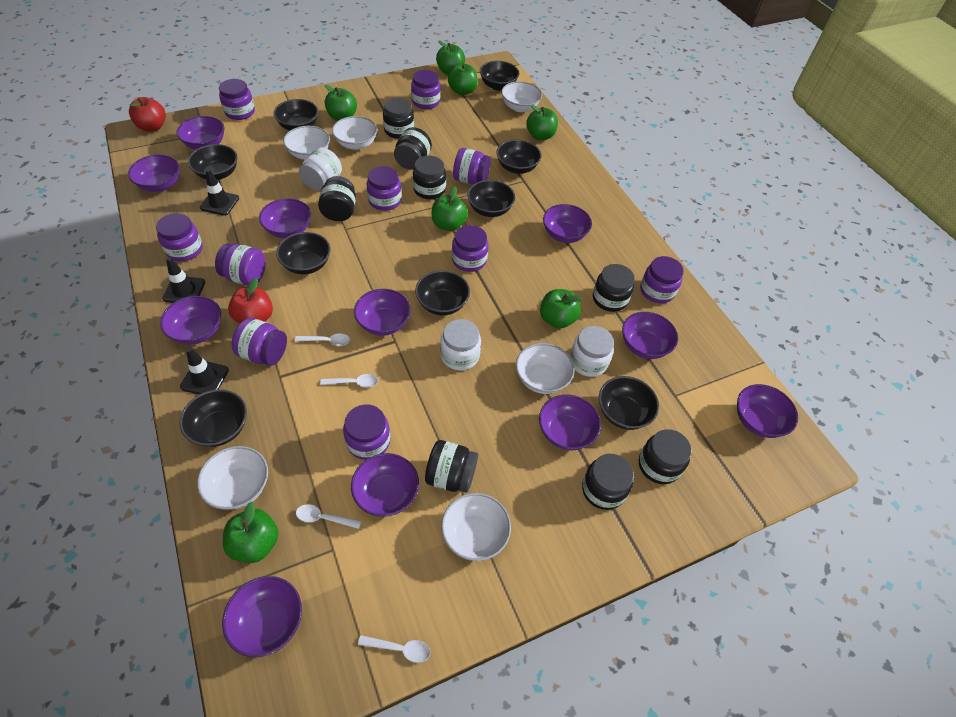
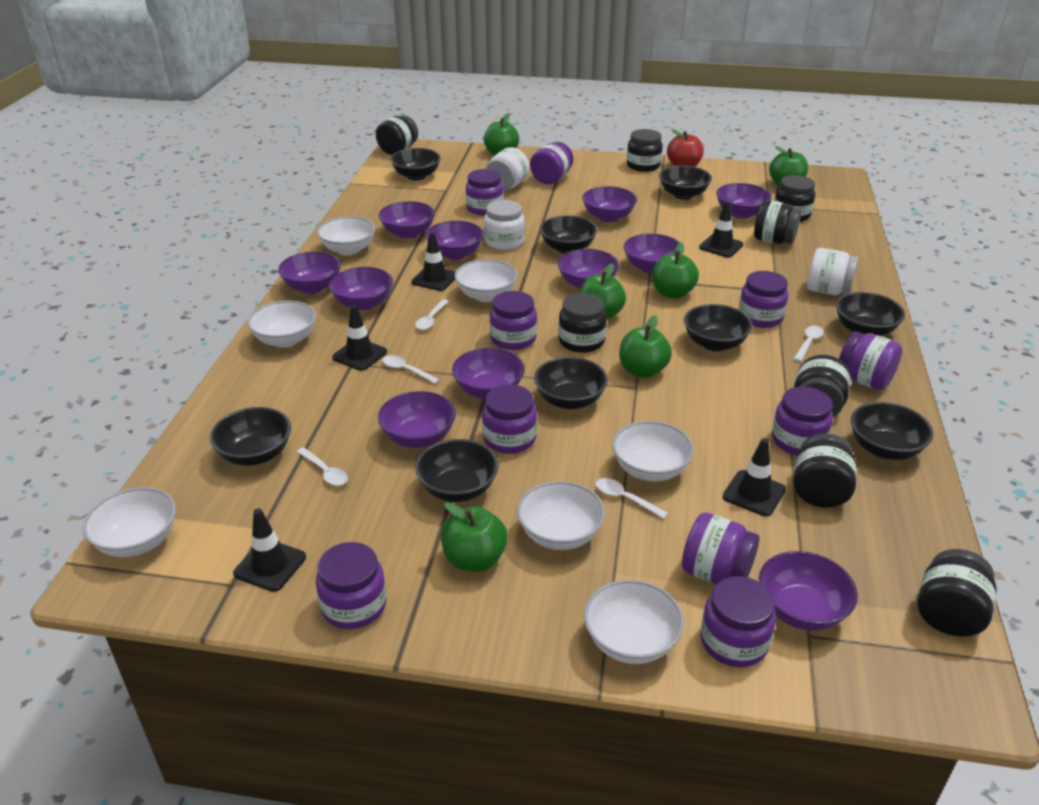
black traffic cone: 3 -> 5
green apple: 7 -> 6
red apple: 2 -> 1
white bowl: 6 -> 7
white spoon: 4 -> 5

